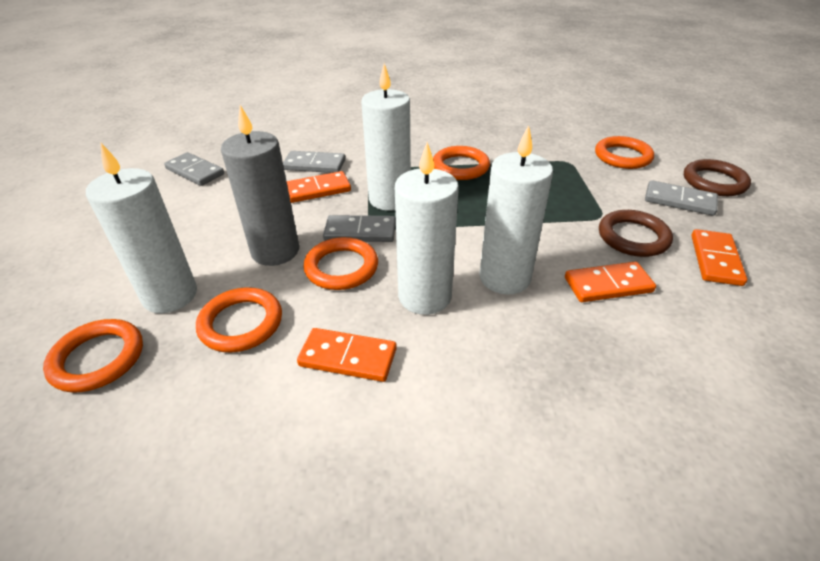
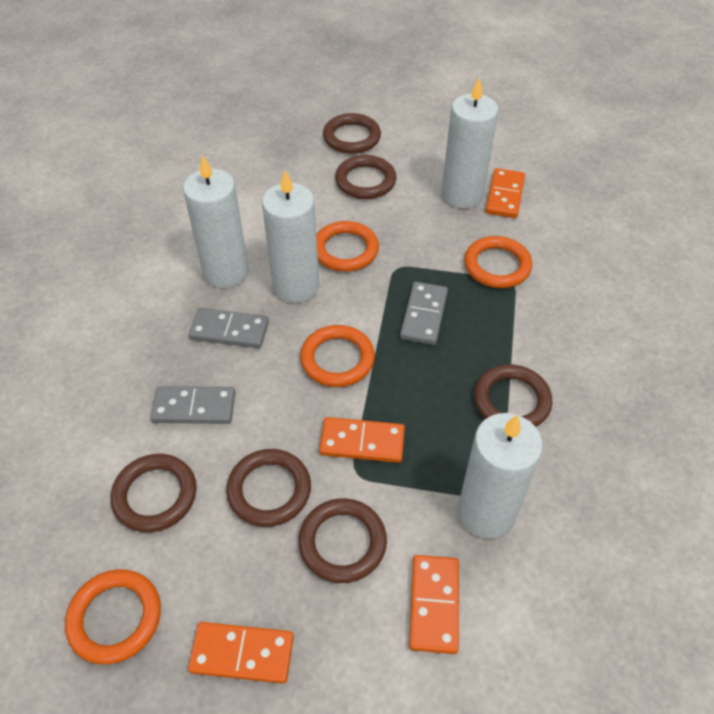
brown ring: 2 -> 6
grey candle: 1 -> 0
grey domino: 4 -> 3
orange ring: 5 -> 4

